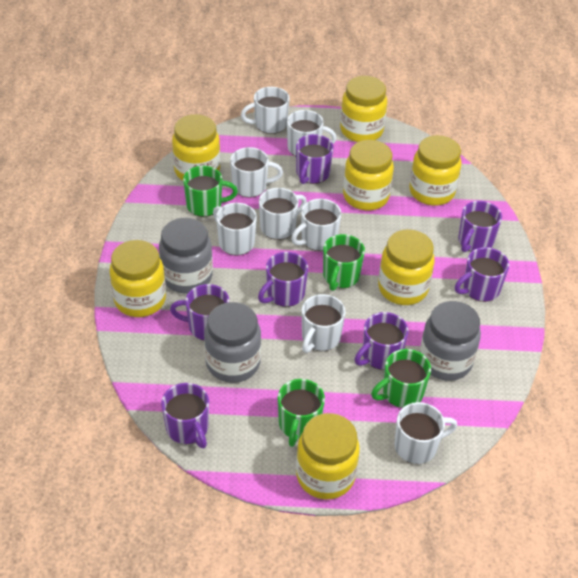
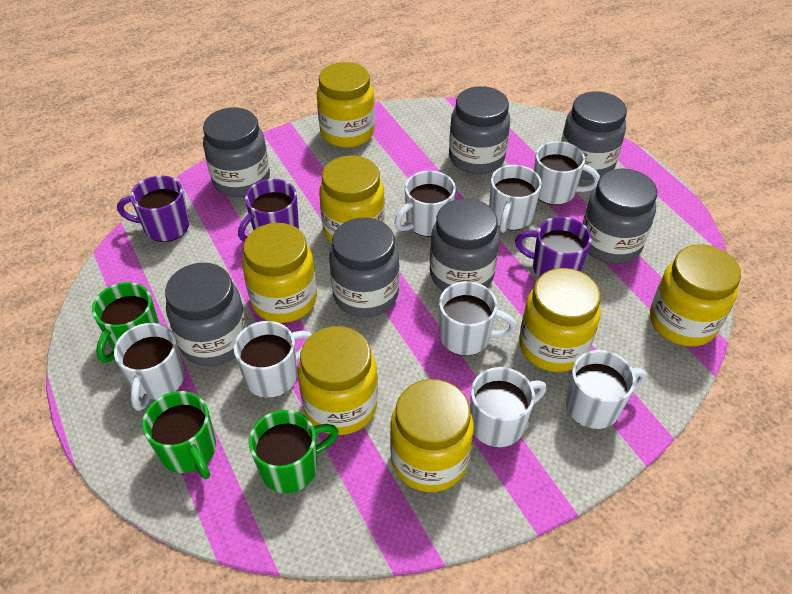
green mug: 4 -> 3
grey jar: 3 -> 7
purple mug: 7 -> 3

